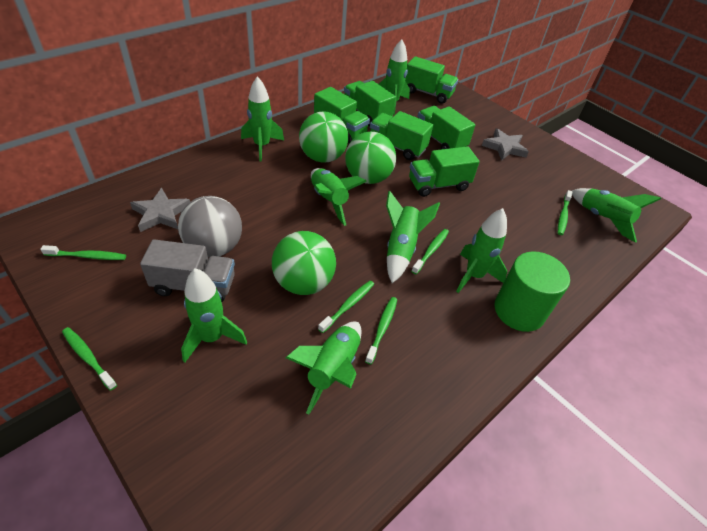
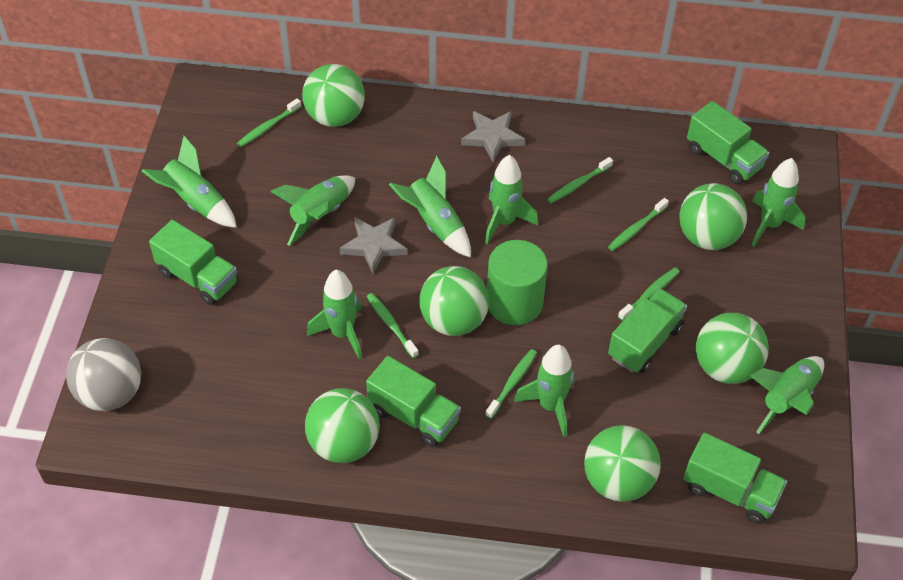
green ball: 3 -> 6
green truck: 6 -> 5
grey truck: 1 -> 0

